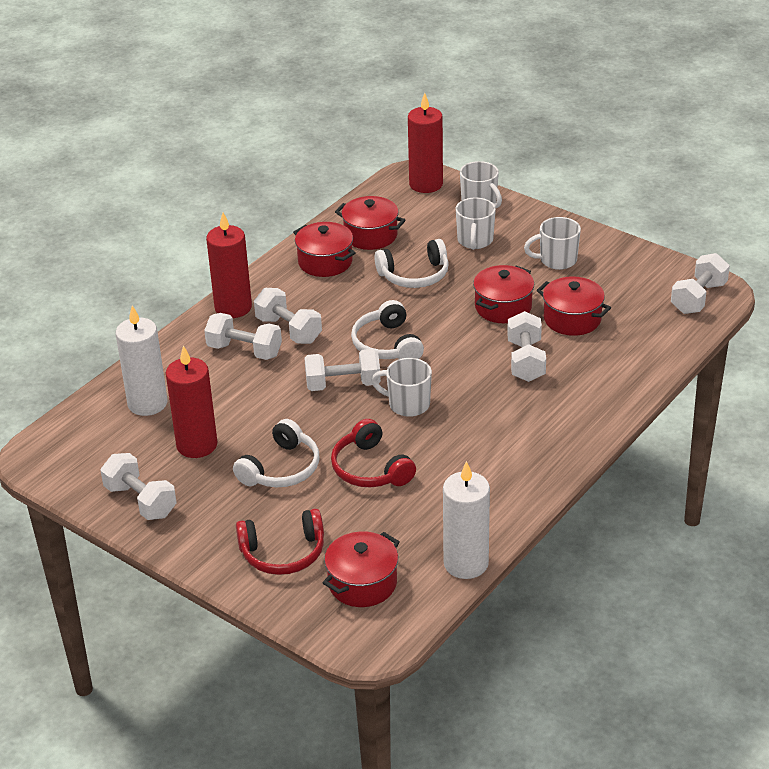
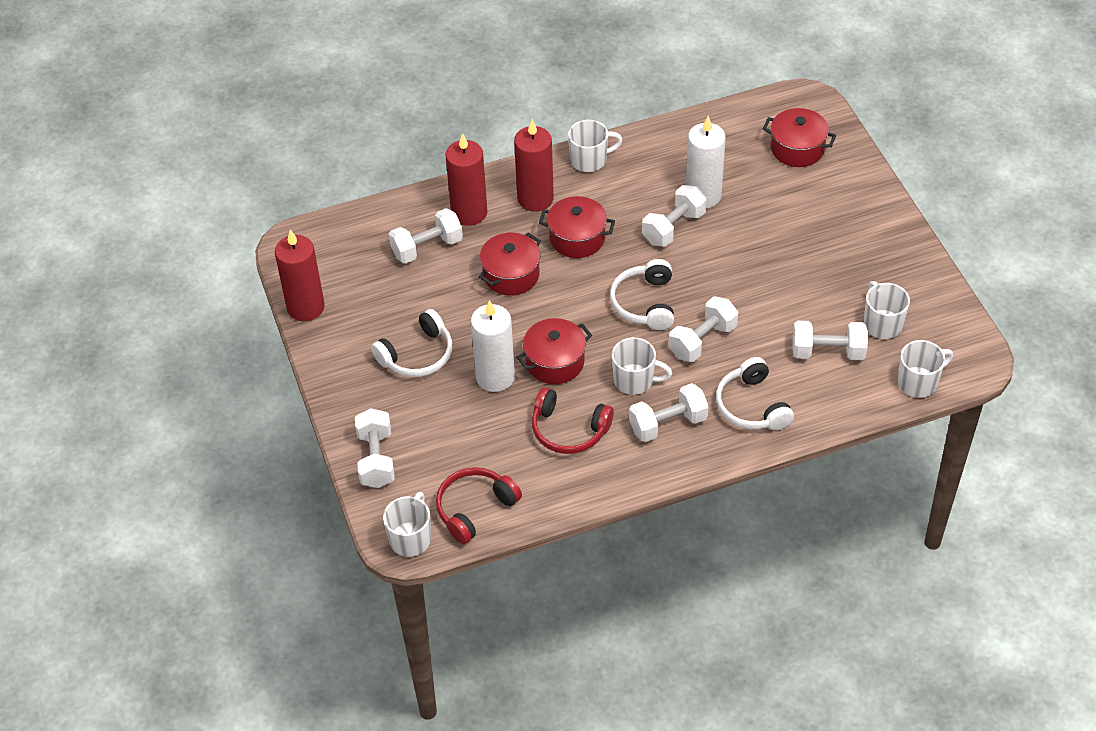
red pot: 5 -> 4
white mug: 4 -> 5

